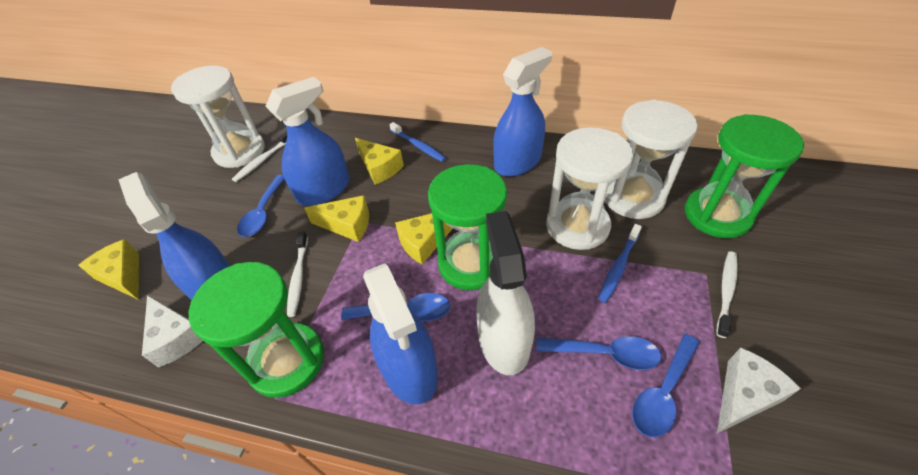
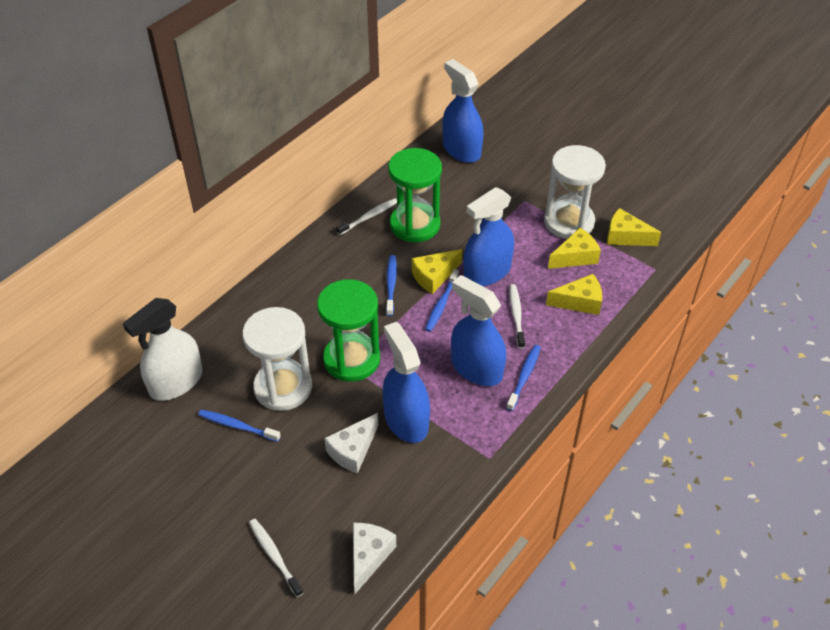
blue spoon: 4 -> 0
blue toothbrush: 2 -> 4
green hourglass: 3 -> 2
white hourglass: 3 -> 2

